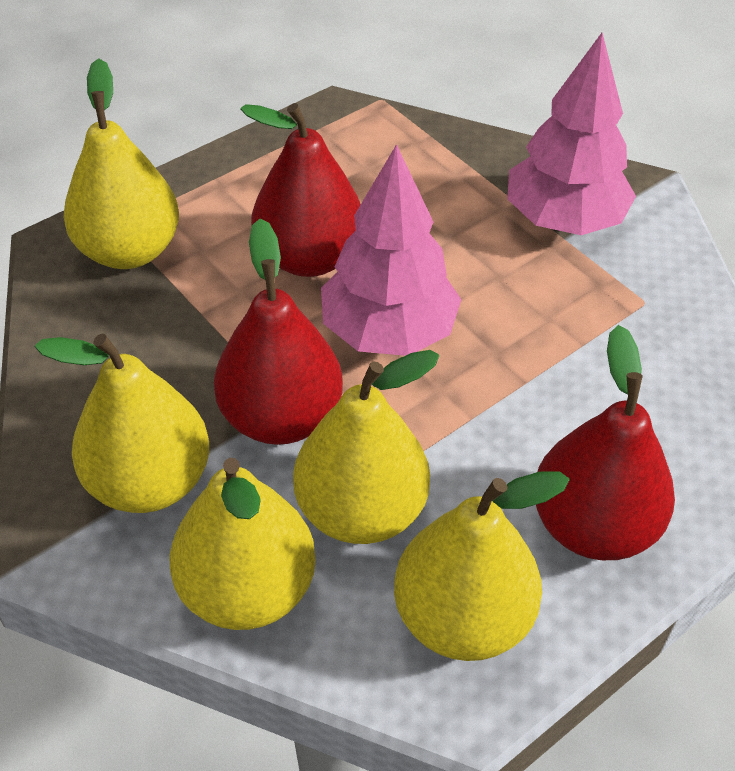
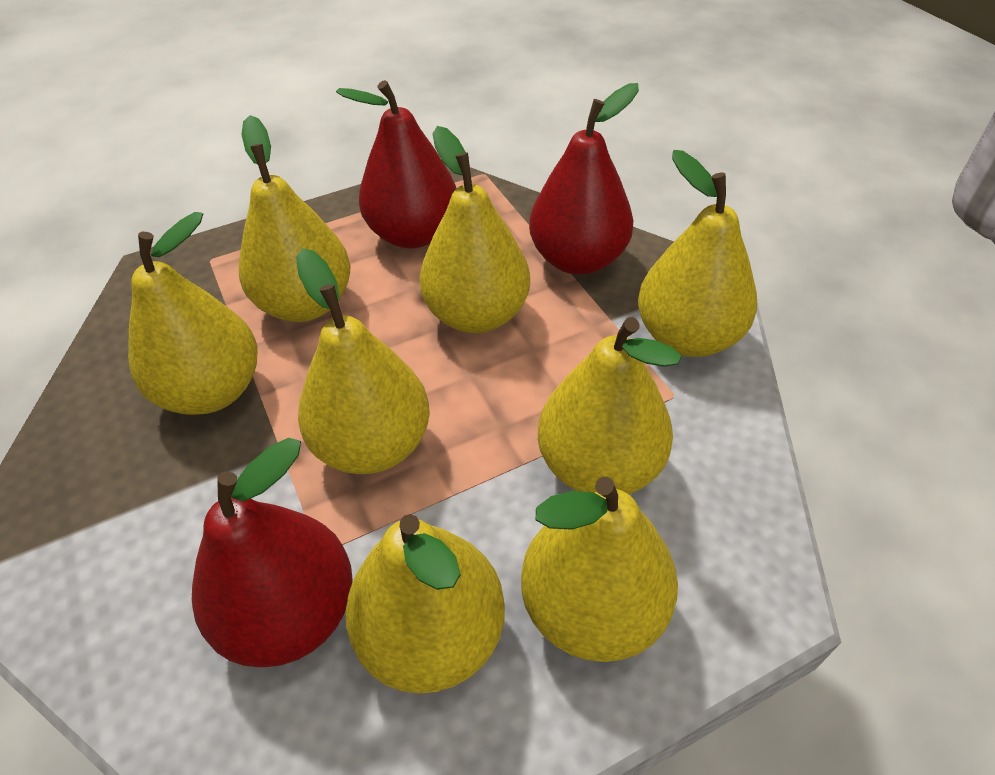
pink tree: 2 -> 0
yellow pear: 5 -> 8

